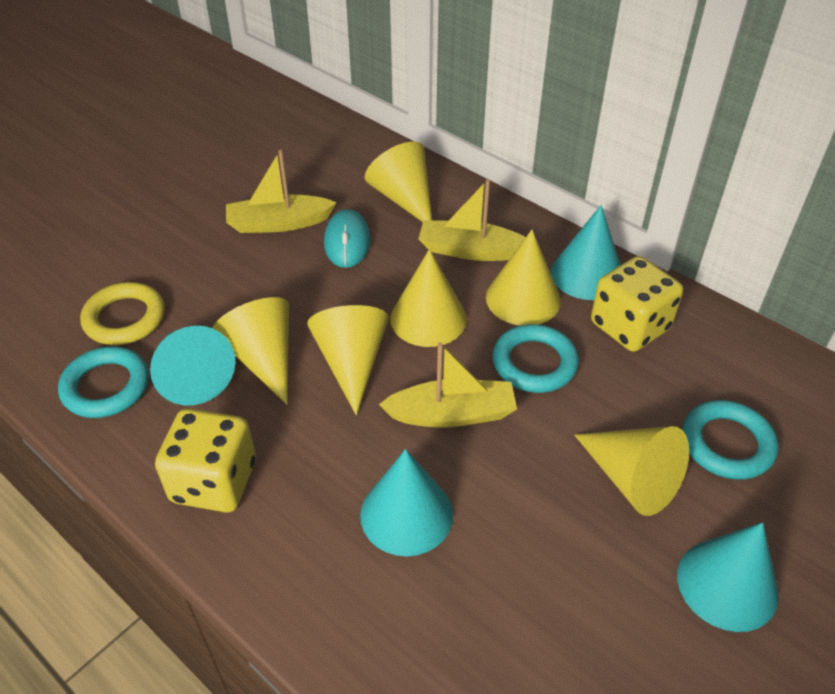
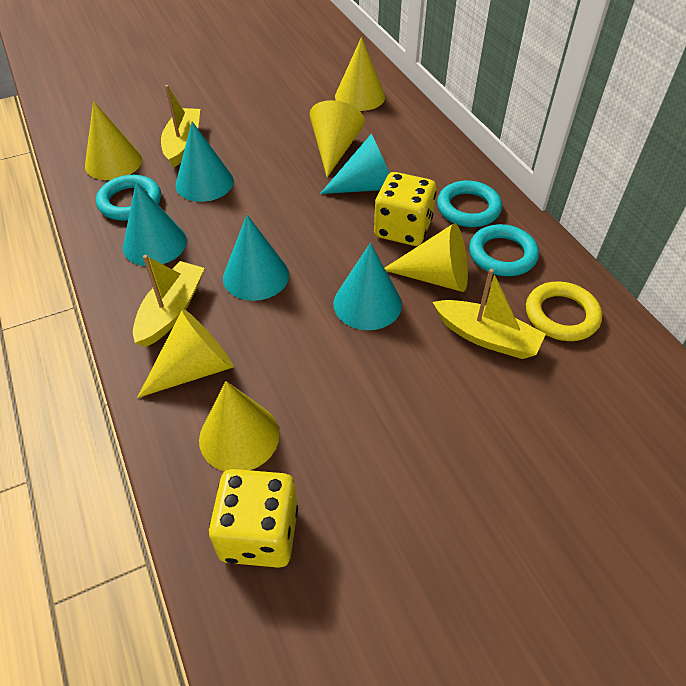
turquoise cone: 4 -> 5
turquoise mouse: 1 -> 0

